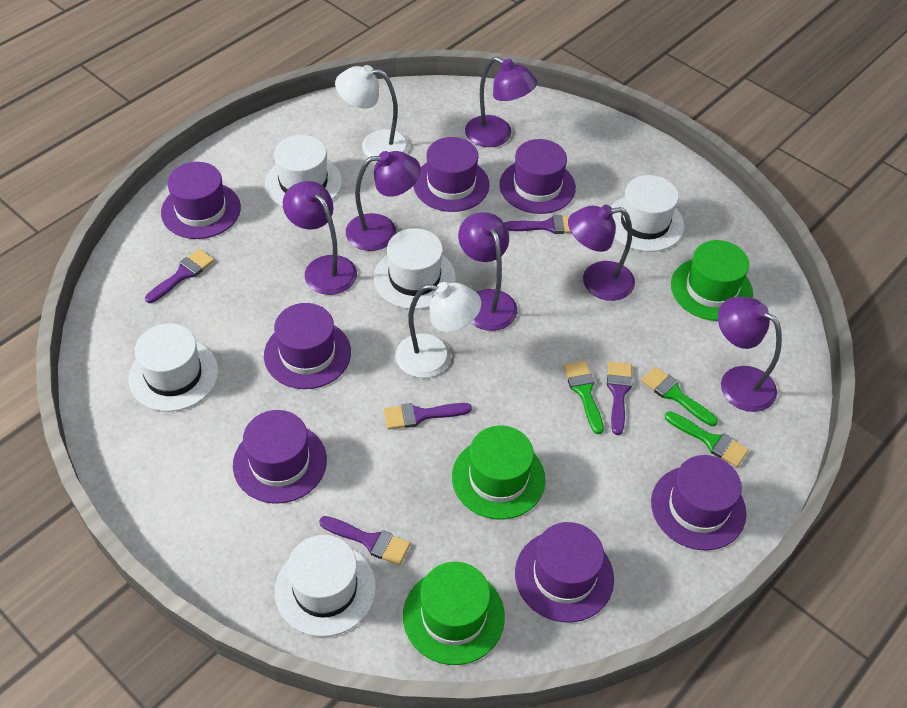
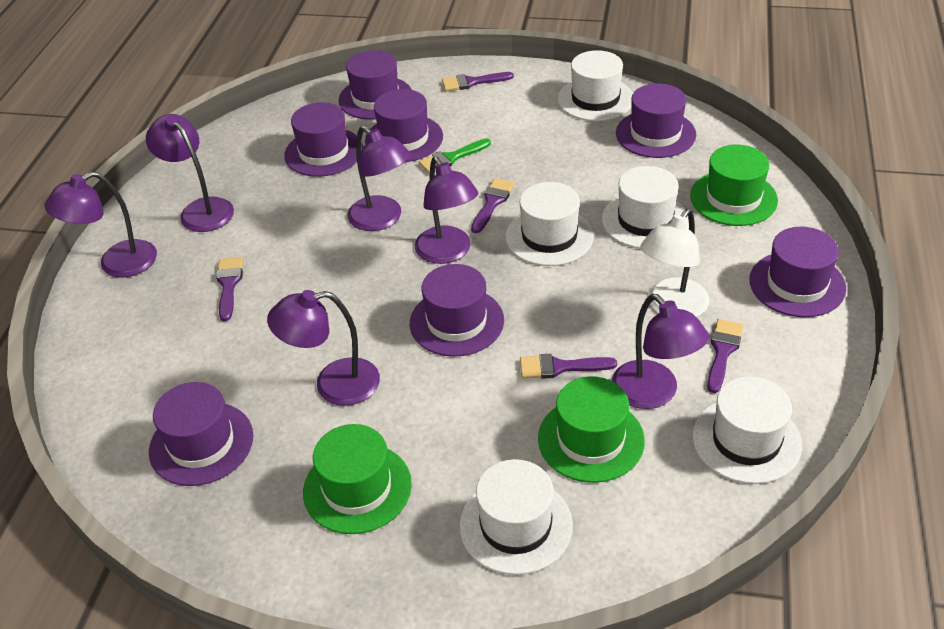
green brush: 3 -> 1
white lamp: 2 -> 1

